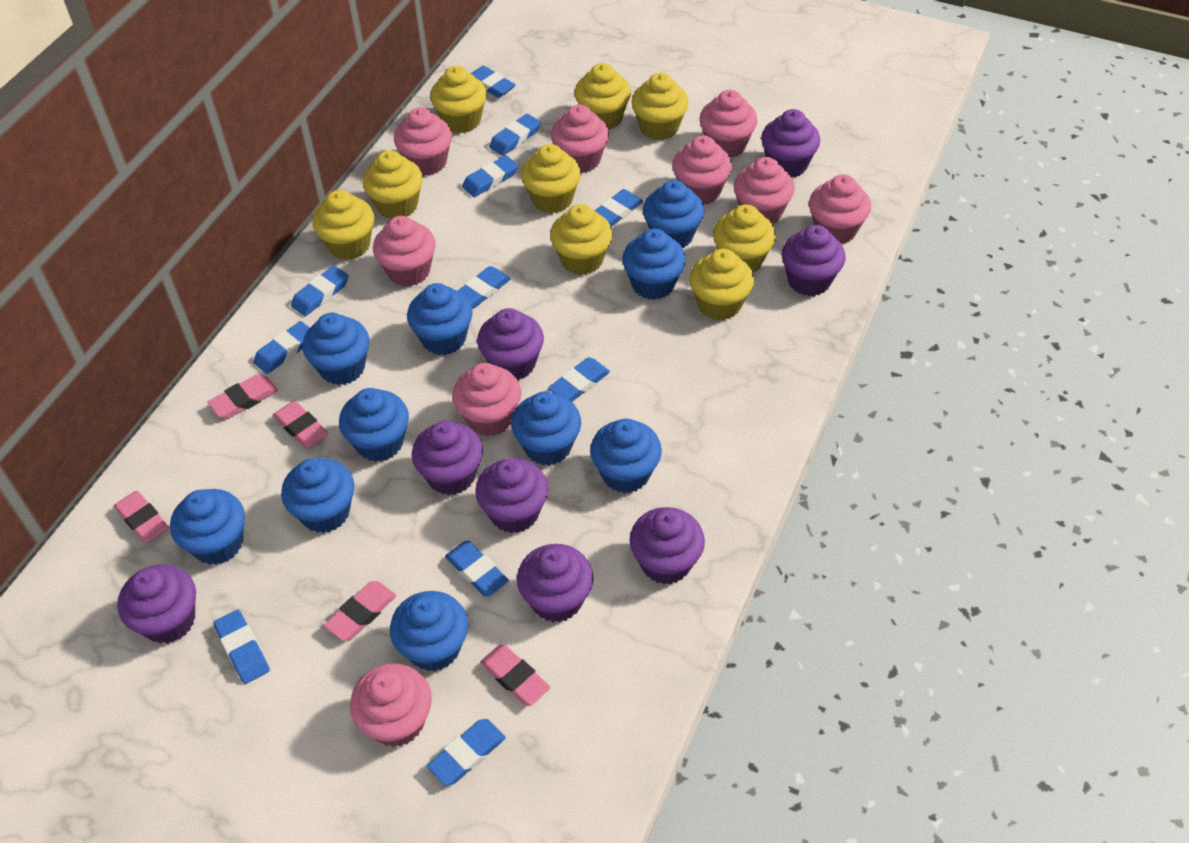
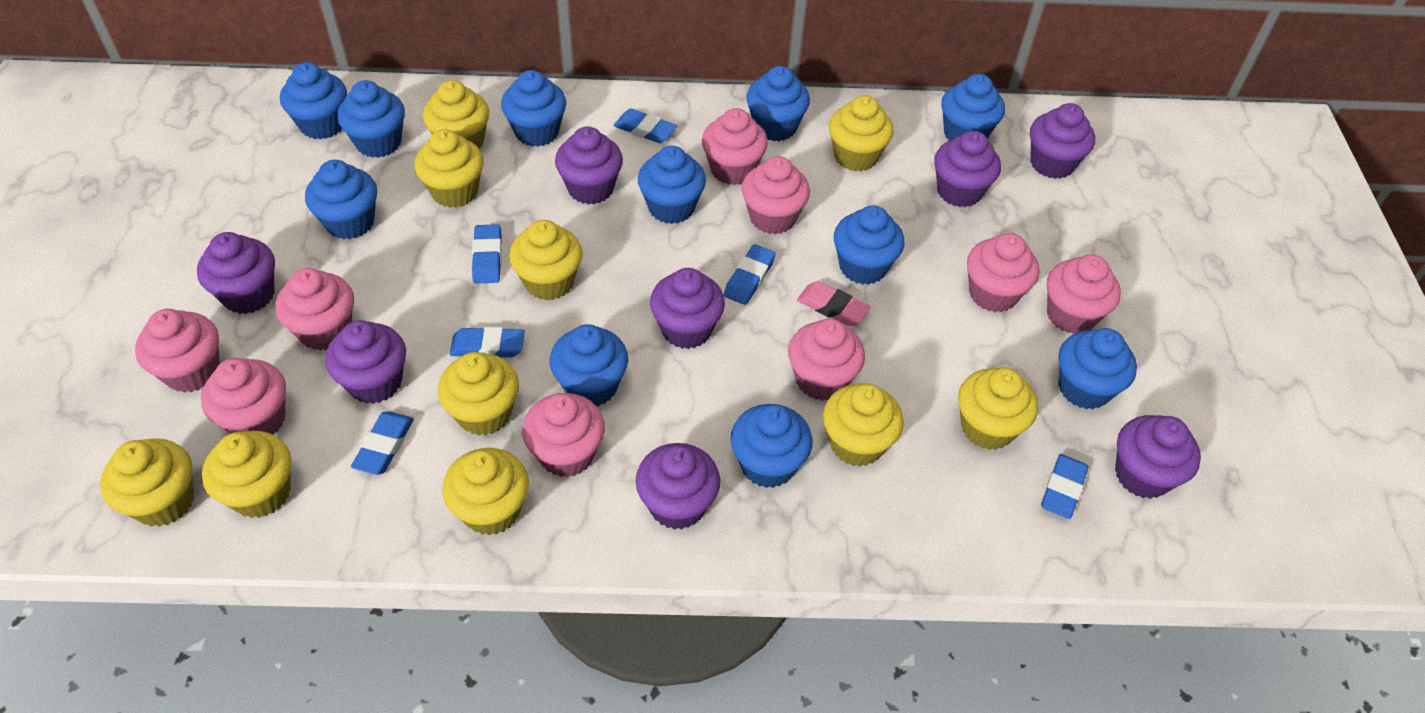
blue cupcake: 10 -> 11
blue eraser: 11 -> 6
pink eraser: 5 -> 1
yellow cupcake: 9 -> 10

